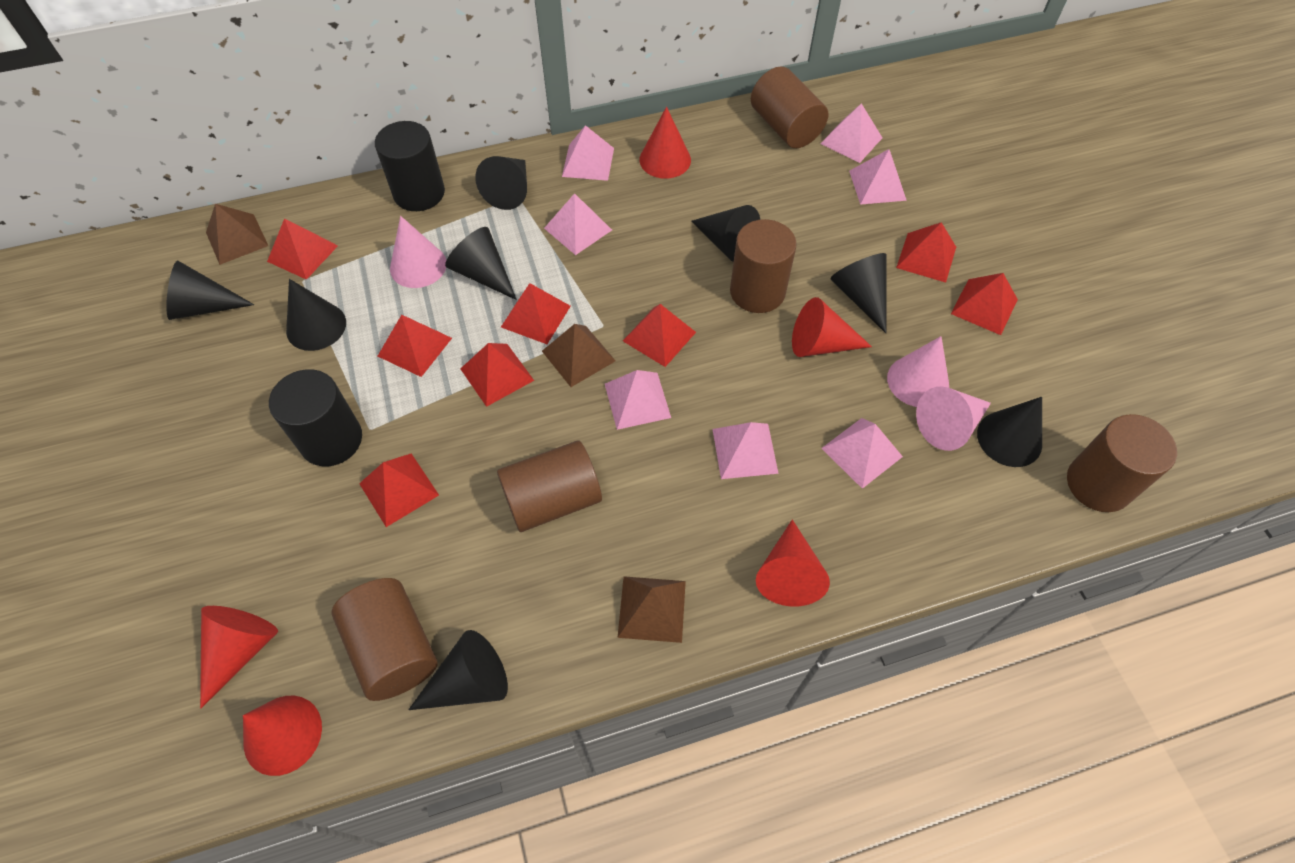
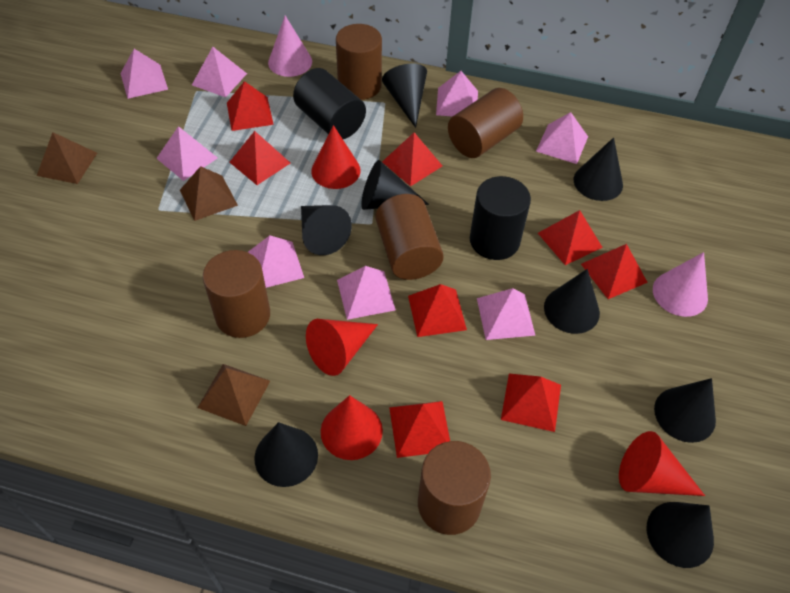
pink cone: 3 -> 2
pink pyramid: 7 -> 8
red cone: 5 -> 4

